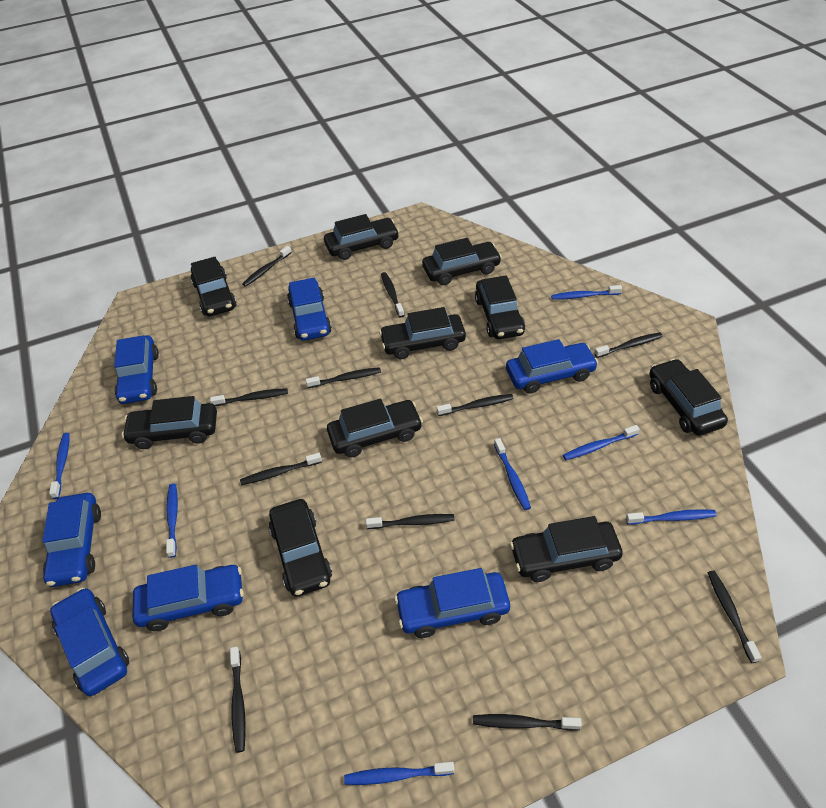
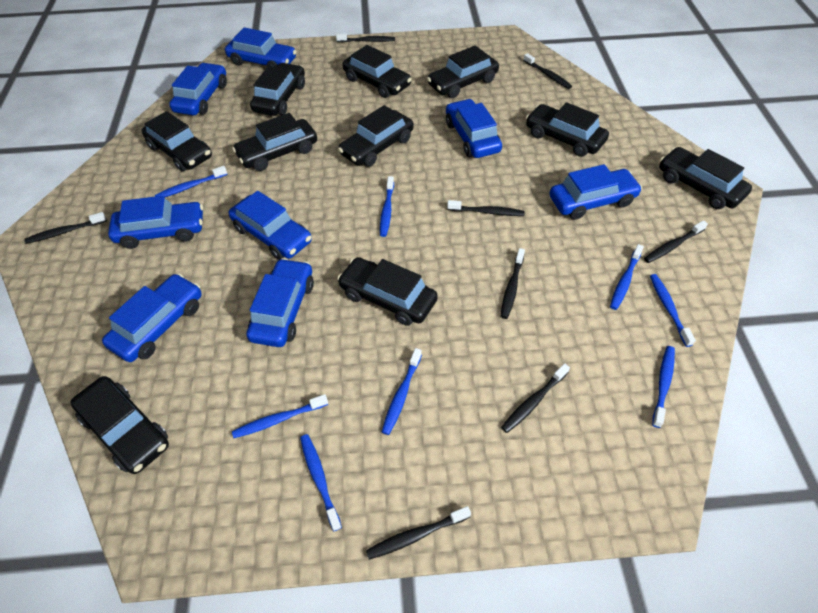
black toothbrush: 11 -> 8
blue car: 7 -> 8
blue toothbrush: 7 -> 8

